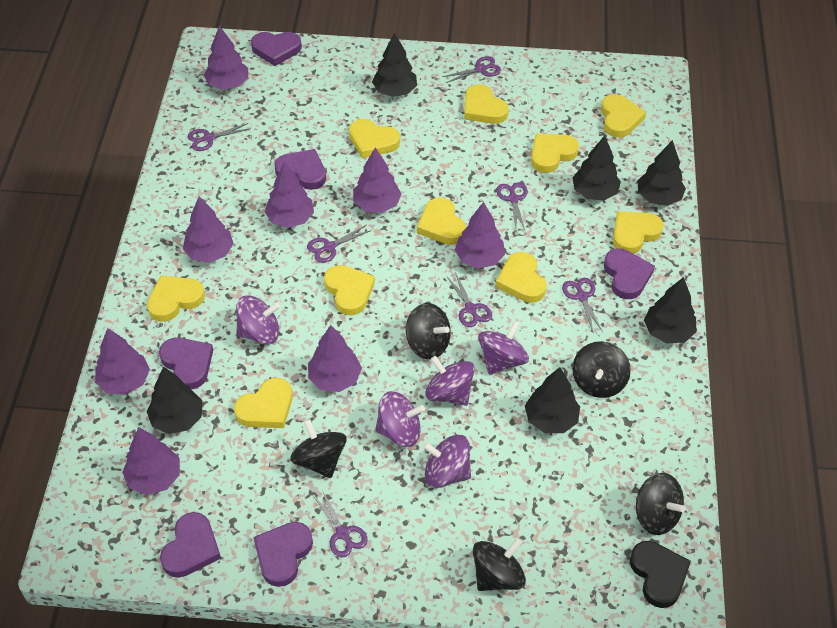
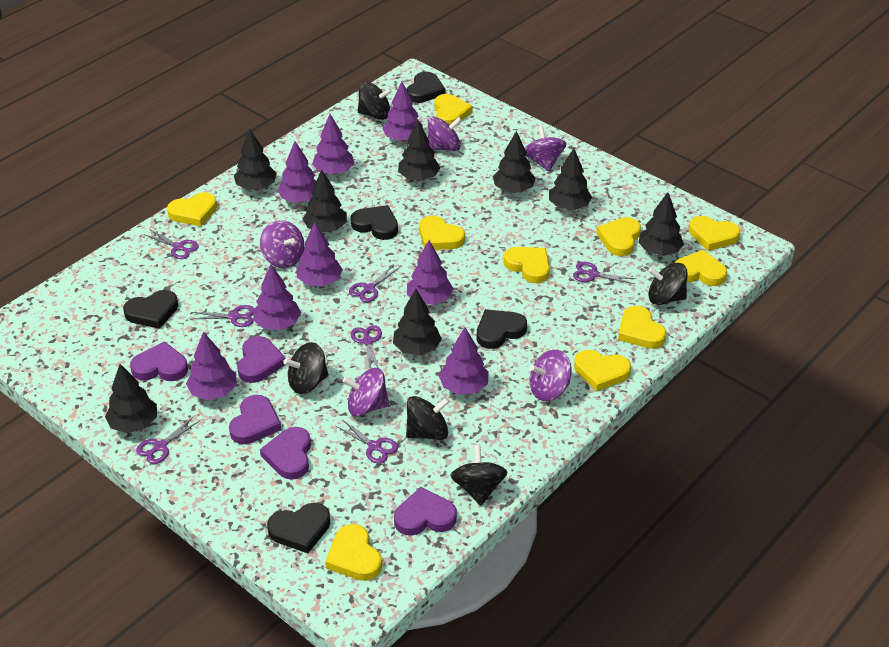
black heart: 1 -> 5
black tree: 6 -> 8
purple heart: 6 -> 5

